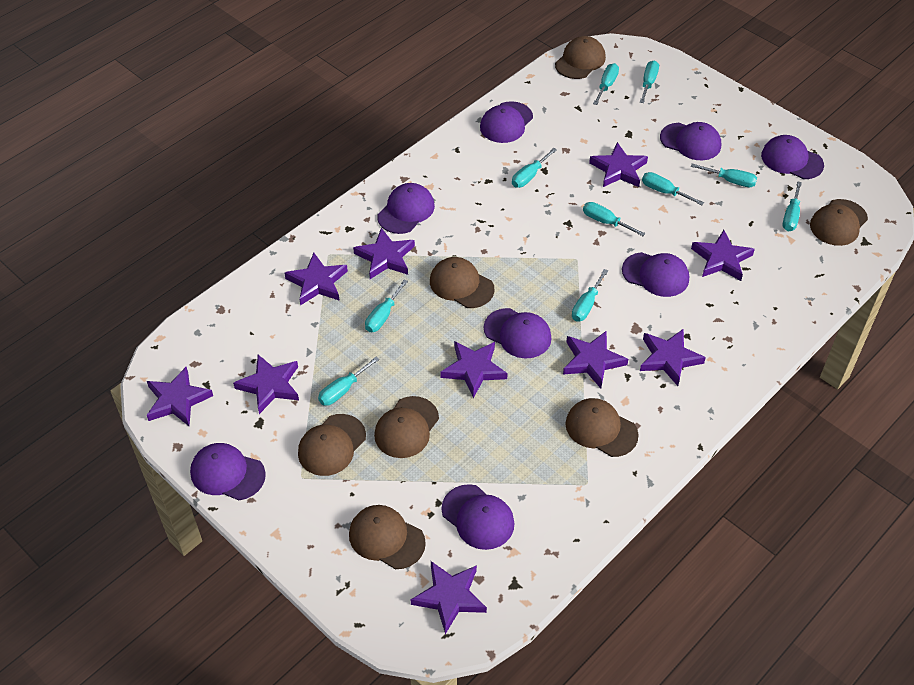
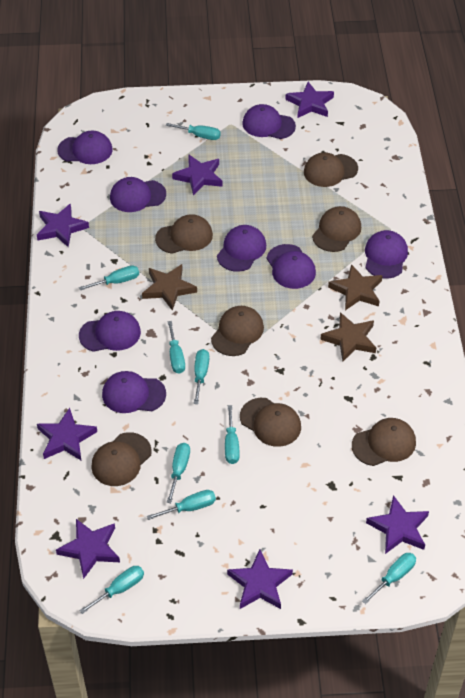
brown star: 0 -> 3
purple star: 10 -> 7
turquoise screwdriver: 10 -> 9

